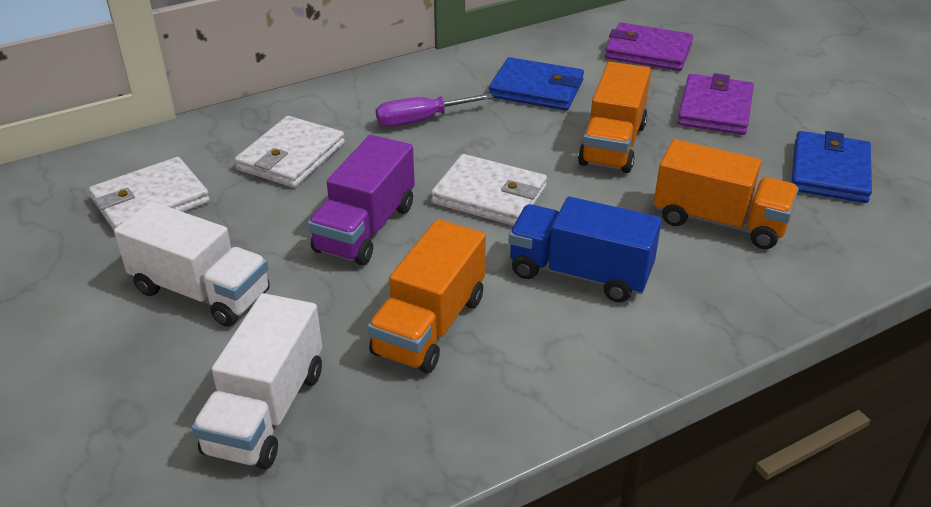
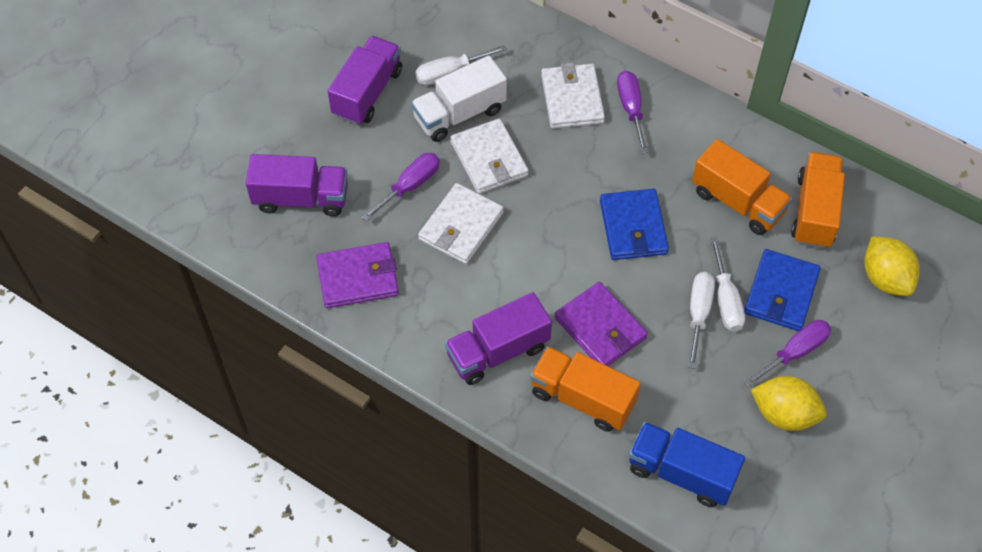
purple screwdriver: 1 -> 3
purple truck: 1 -> 3
white screwdriver: 0 -> 3
white truck: 2 -> 1
yellow lemon: 0 -> 2

